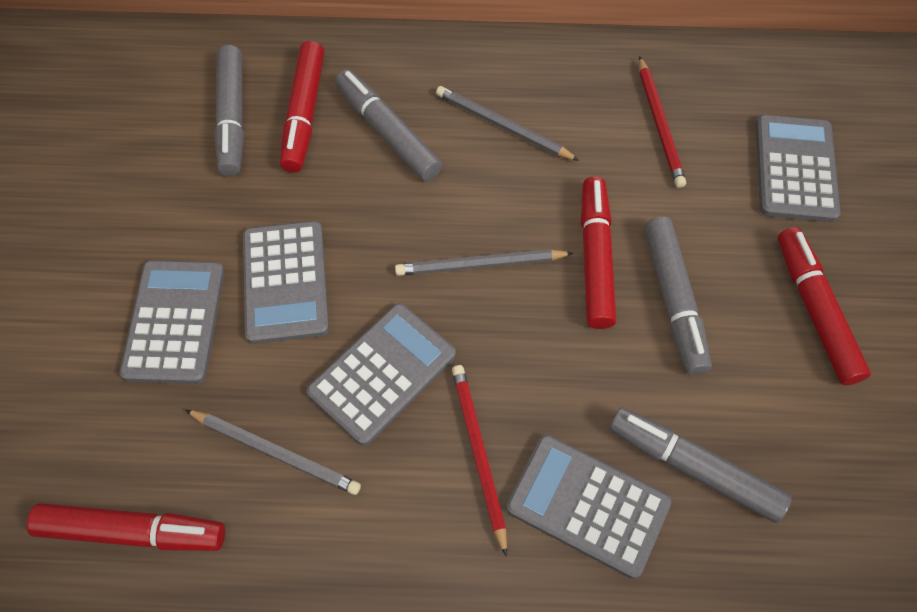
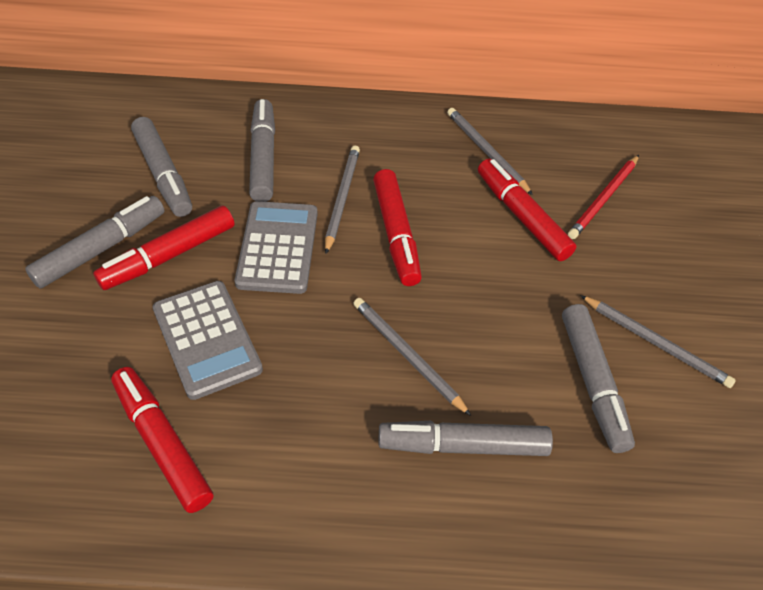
grey calculator: 5 -> 2
grey marker: 4 -> 5
grey pencil: 3 -> 4
red pencil: 2 -> 1

